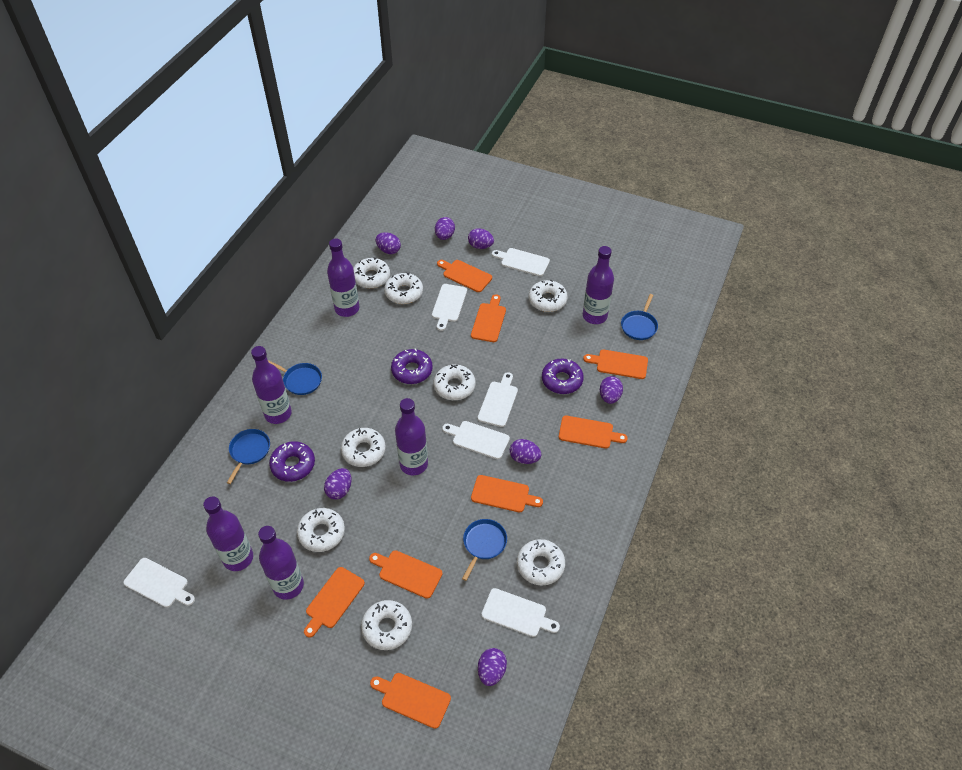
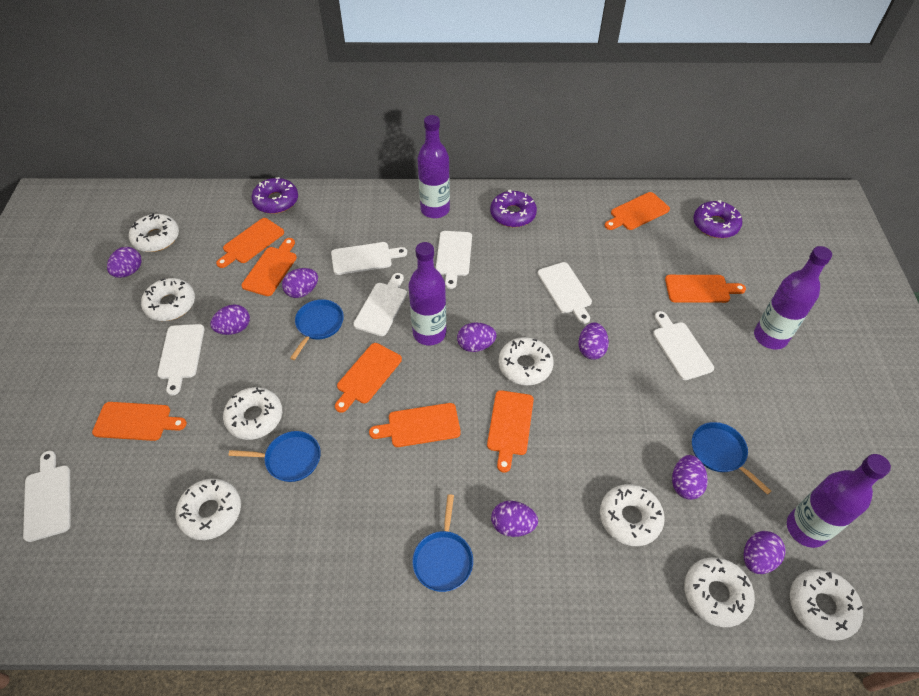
purple bottle: 6 -> 4
purple egg: 7 -> 8
white cutting board: 6 -> 7

